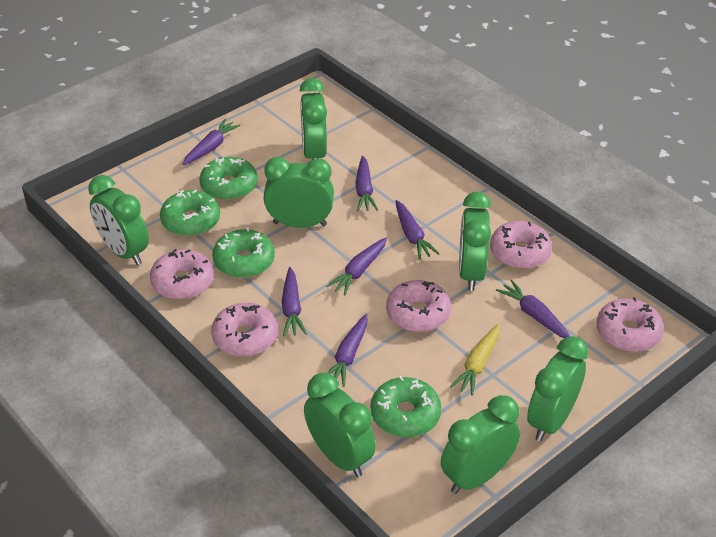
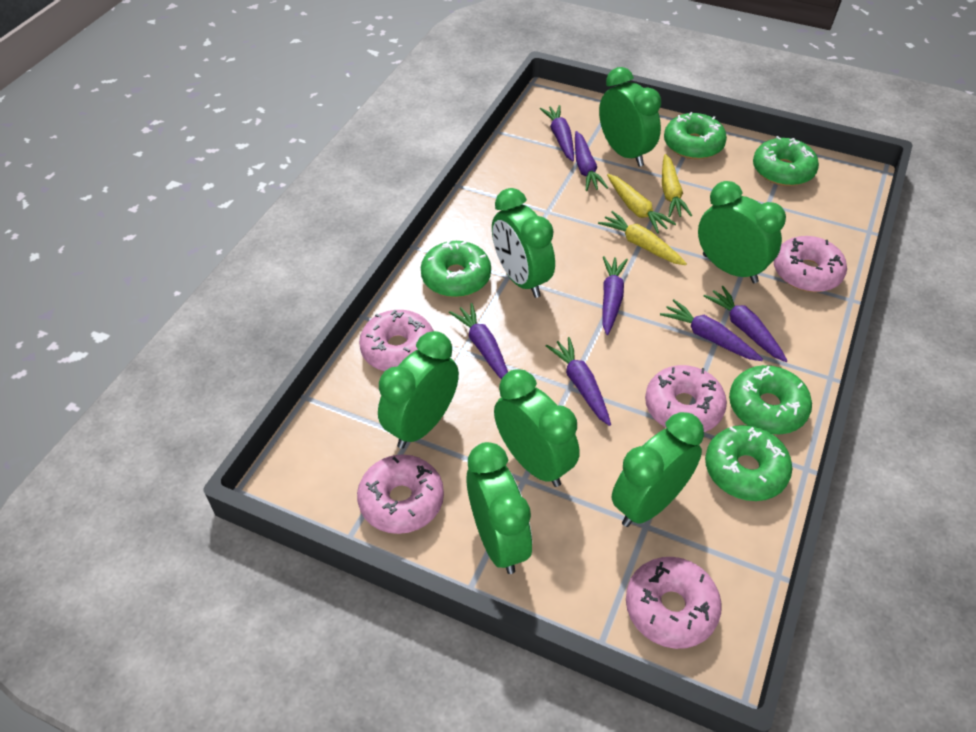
green donut: 4 -> 5
yellow carrot: 1 -> 3

